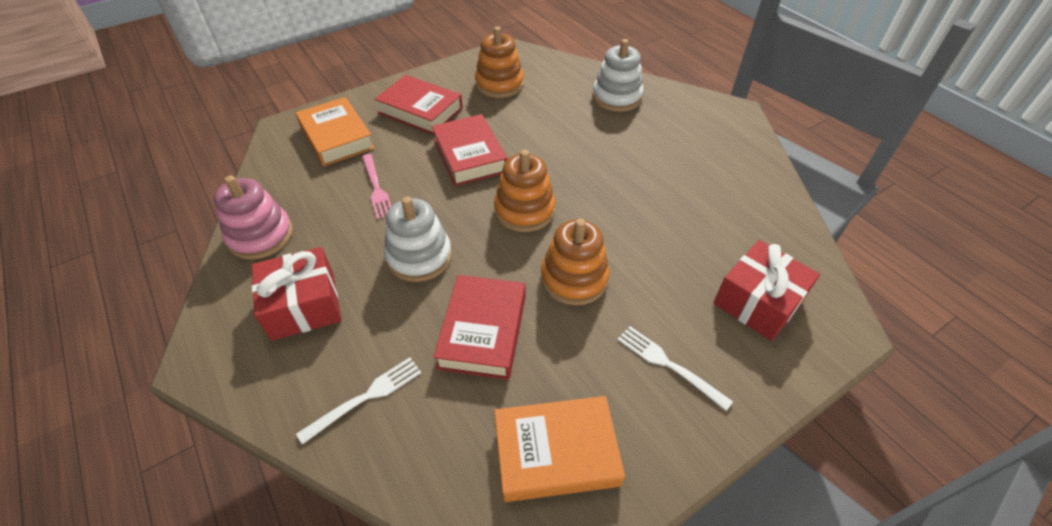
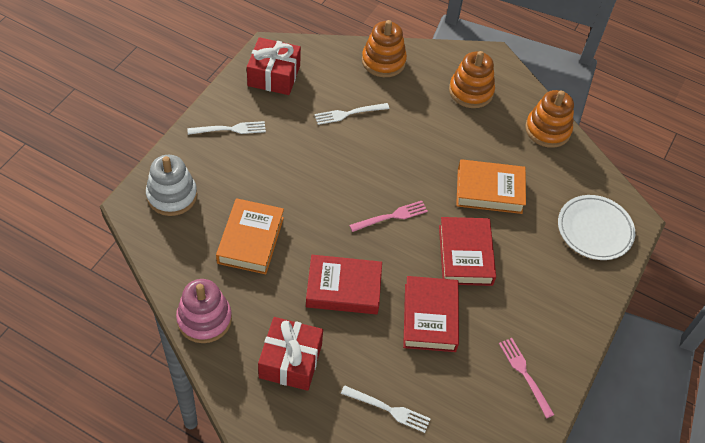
pink fork: 1 -> 2
white fork: 2 -> 3
white plate: 0 -> 1
white stacking toy: 2 -> 1

